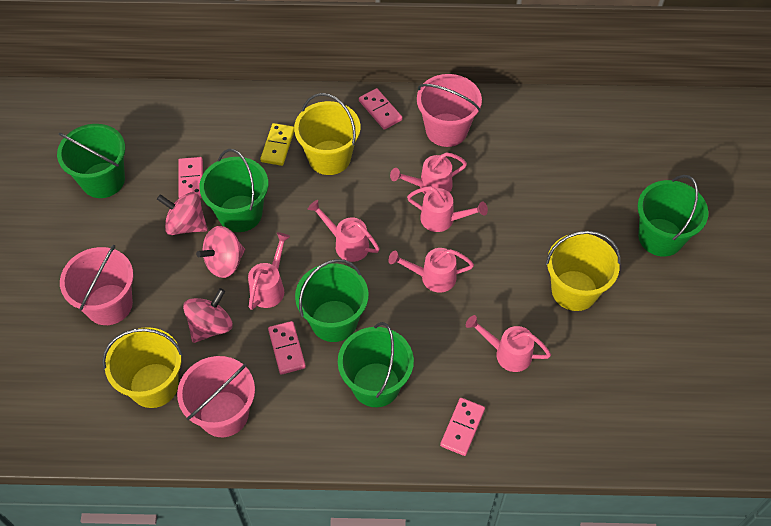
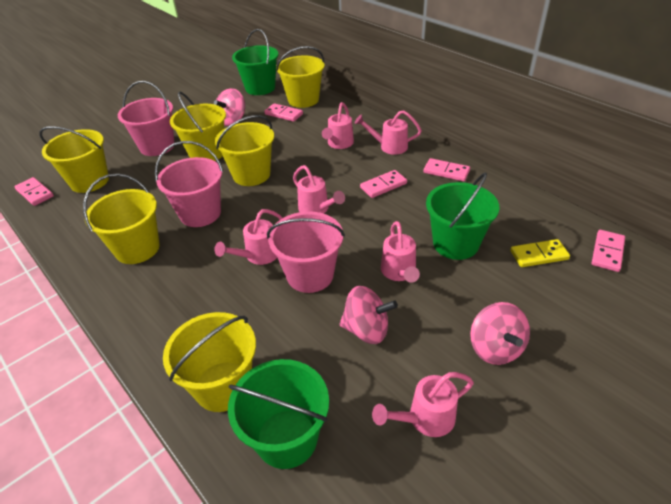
green bucket: 5 -> 3
pink domino: 4 -> 5
yellow bucket: 3 -> 6

